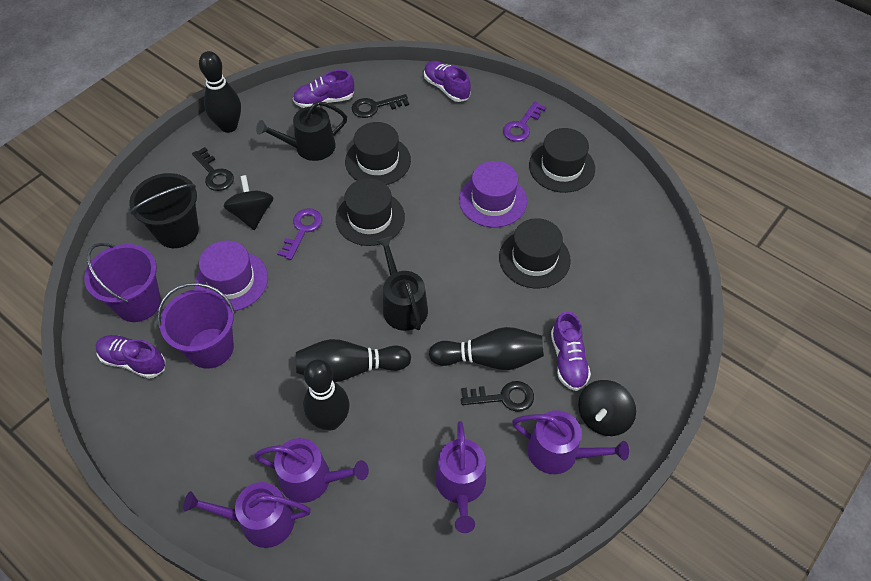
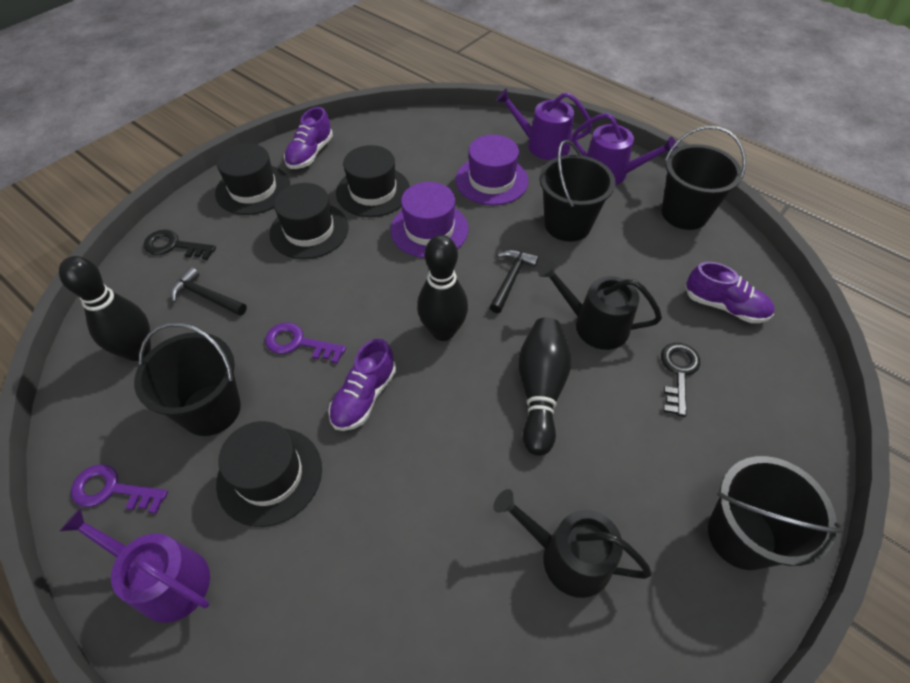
black bowling pin: 4 -> 3
black bucket: 1 -> 4
black hammer: 0 -> 2
black key: 3 -> 2
black spinning top: 2 -> 0
purple bucket: 2 -> 0
purple shoe: 4 -> 3
purple watering can: 4 -> 3

